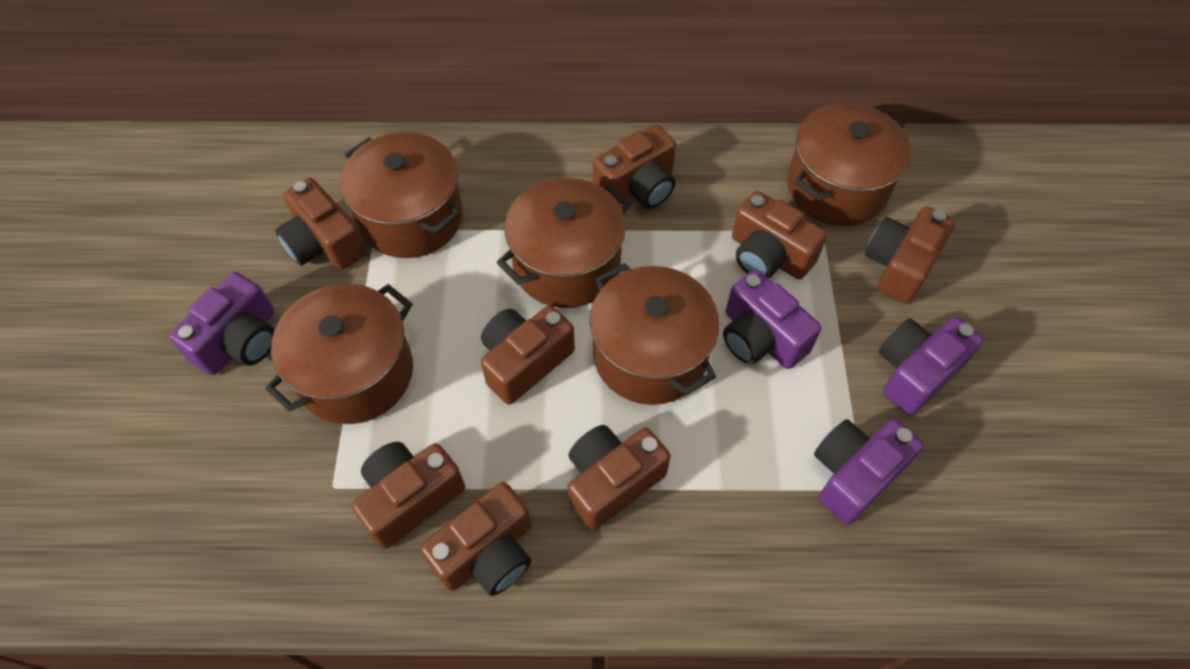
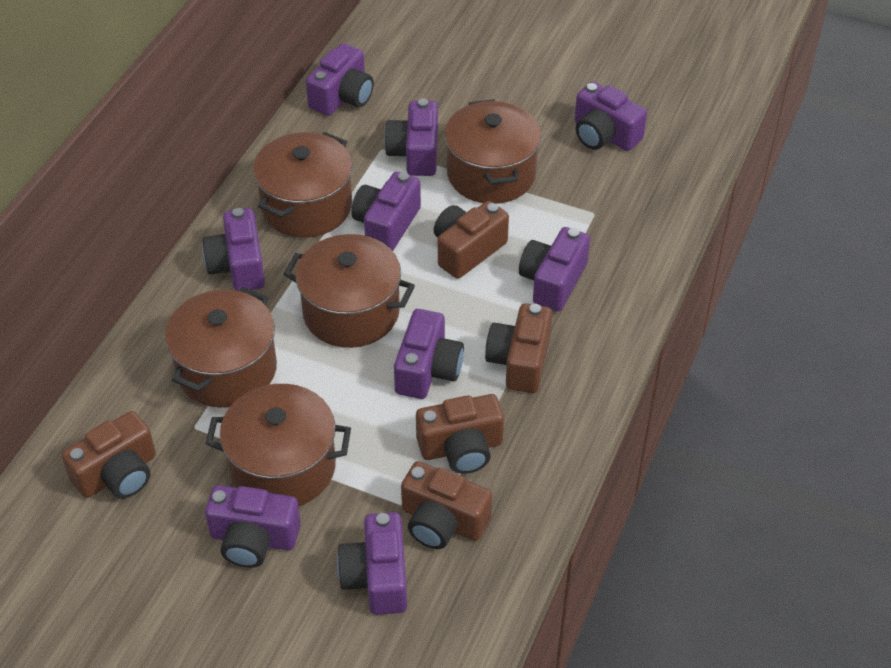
brown camera: 8 -> 5
purple camera: 4 -> 9

